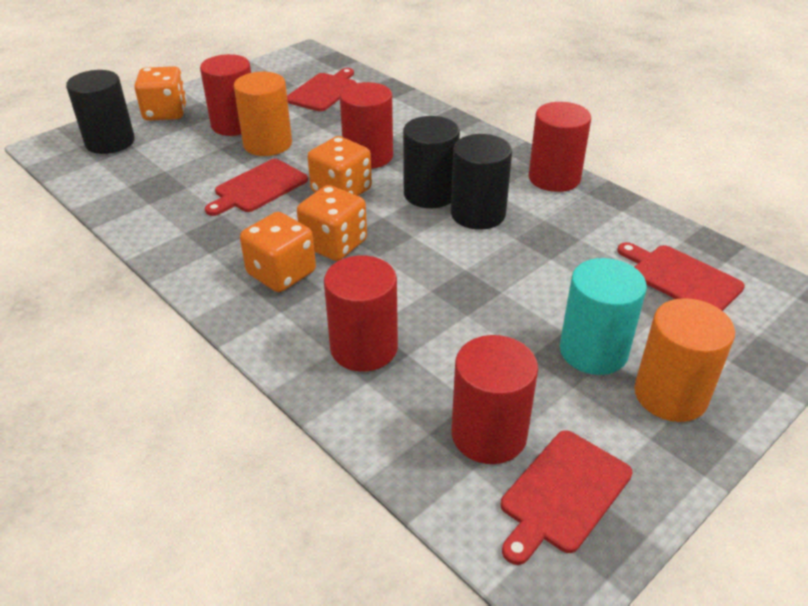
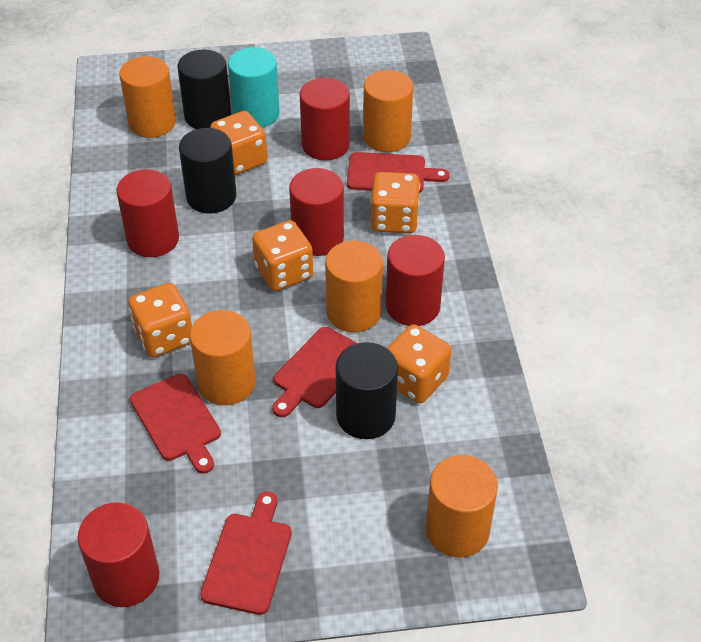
orange cylinder: 2 -> 5
orange dice: 4 -> 5

